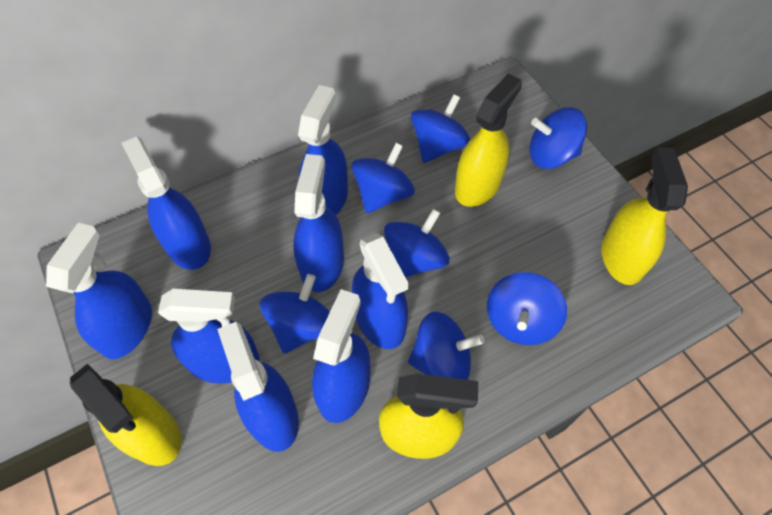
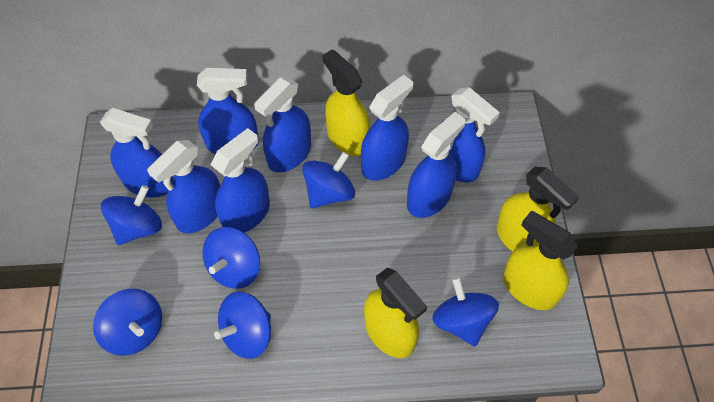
blue spinning top: 7 -> 6

